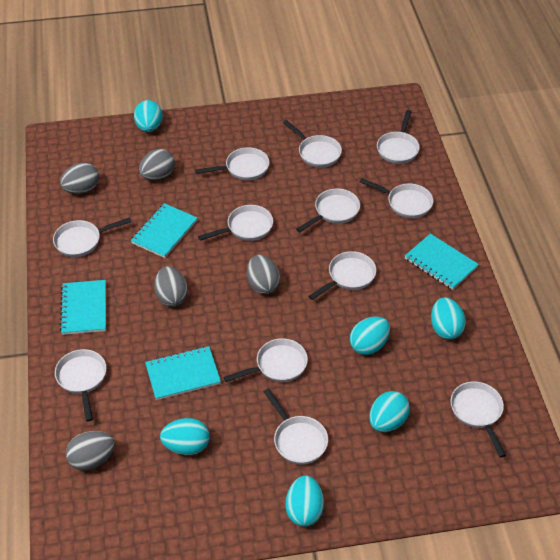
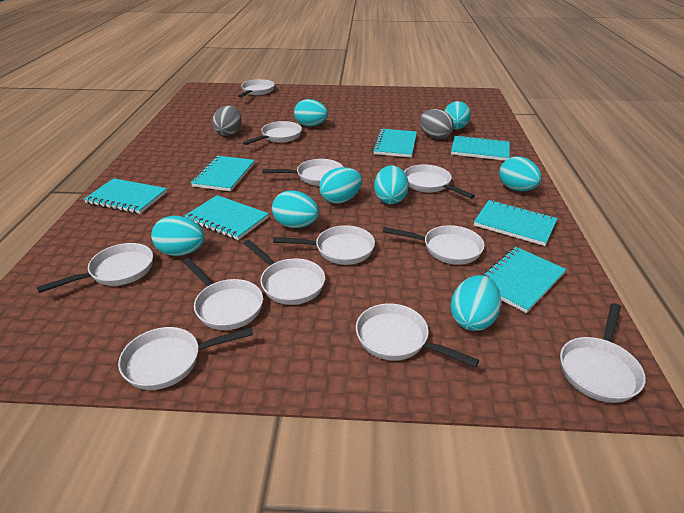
grey egg: 5 -> 2
turquoise egg: 6 -> 8
turquoise notebook: 4 -> 7

